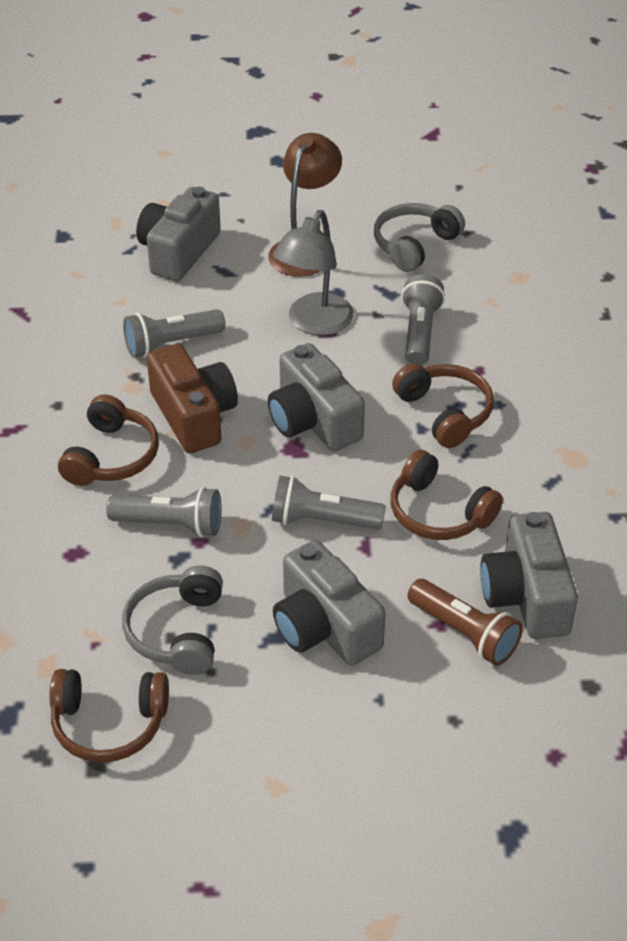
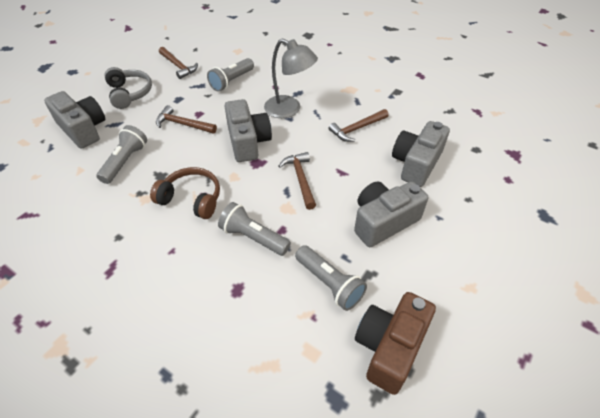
brown flashlight: 1 -> 0
brown hammer: 0 -> 4
brown headphones: 4 -> 1
brown lamp: 1 -> 0
grey headphones: 2 -> 1

